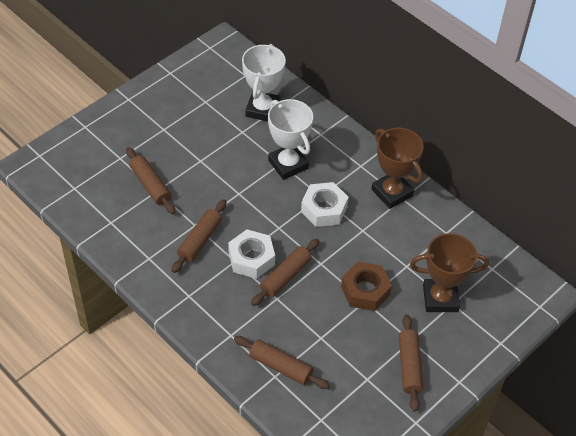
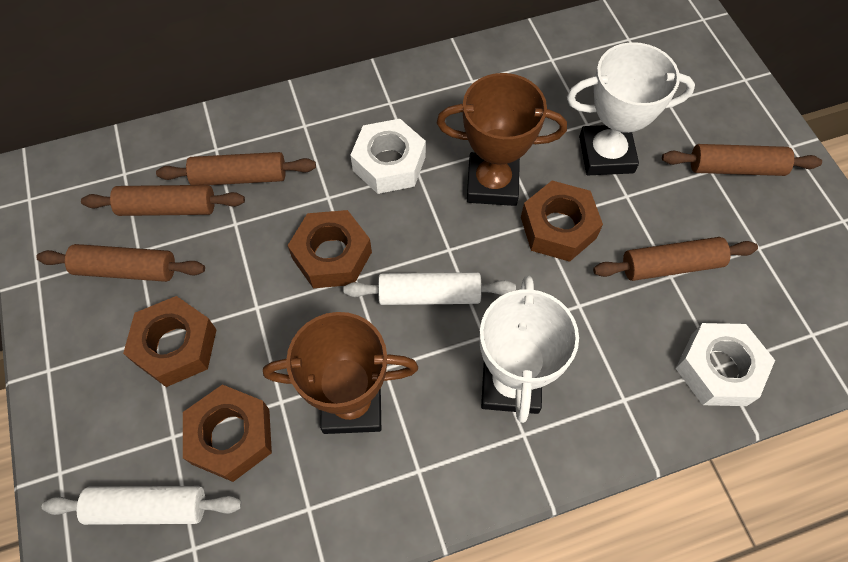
brown nut: 1 -> 4
white rolling pin: 0 -> 2

